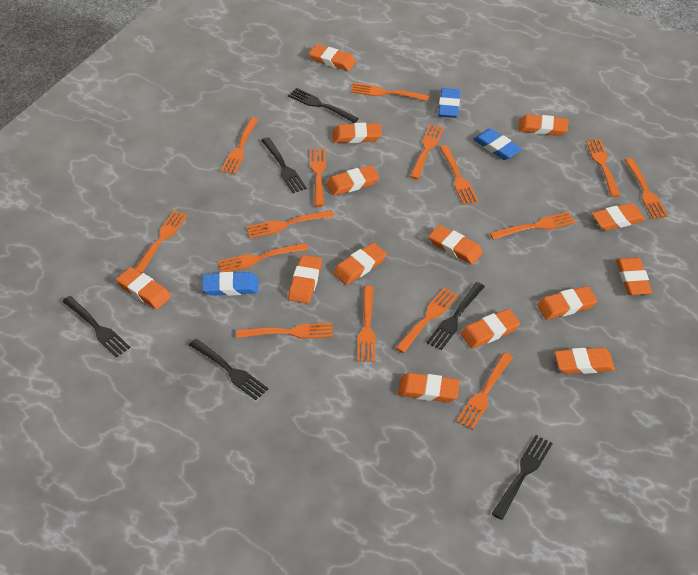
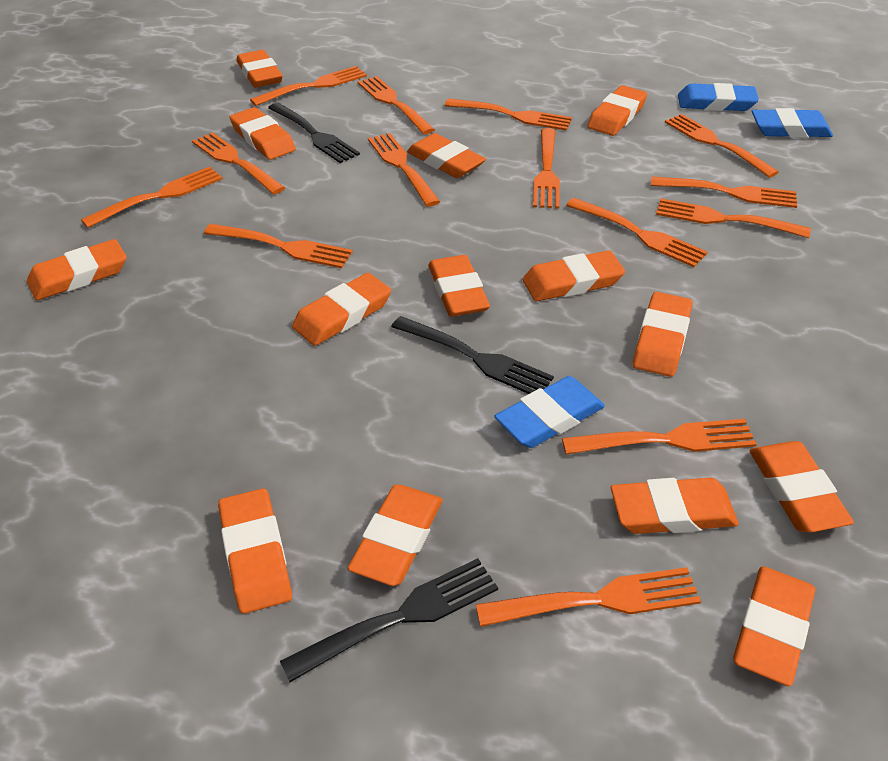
black fork: 6 -> 3
orange fork: 15 -> 14

